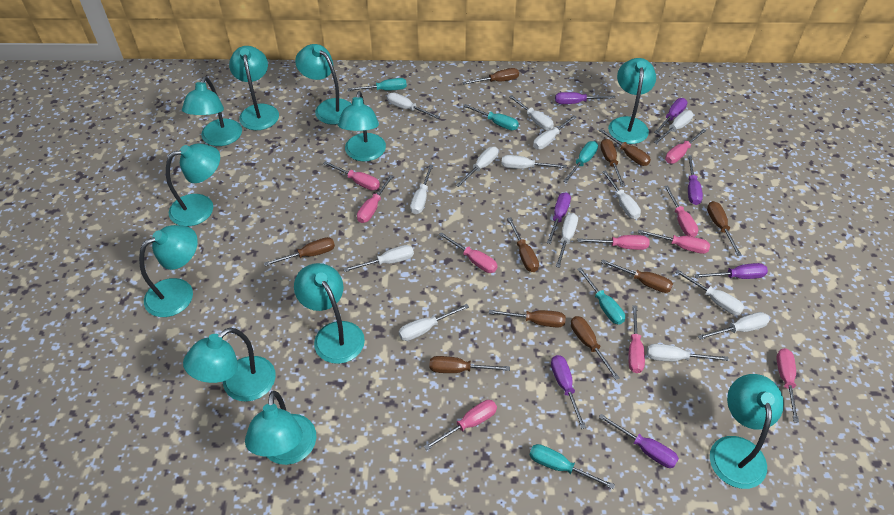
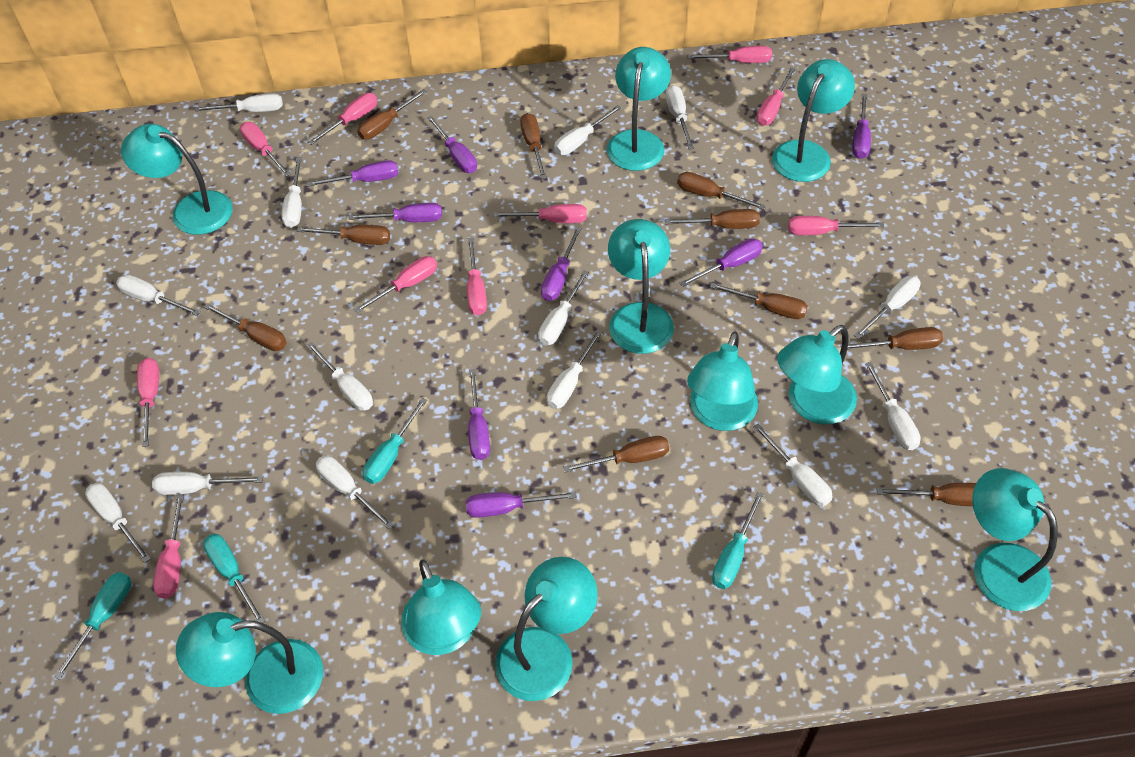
purple screwdriver: 7 -> 8
turquoise lamp: 11 -> 10
turquoise screwdriver: 5 -> 4

